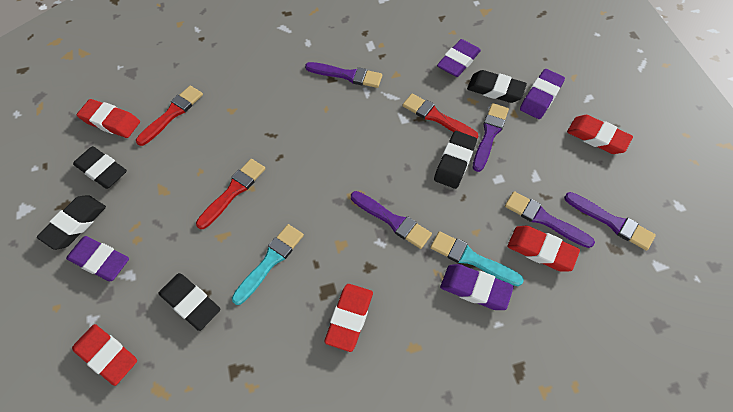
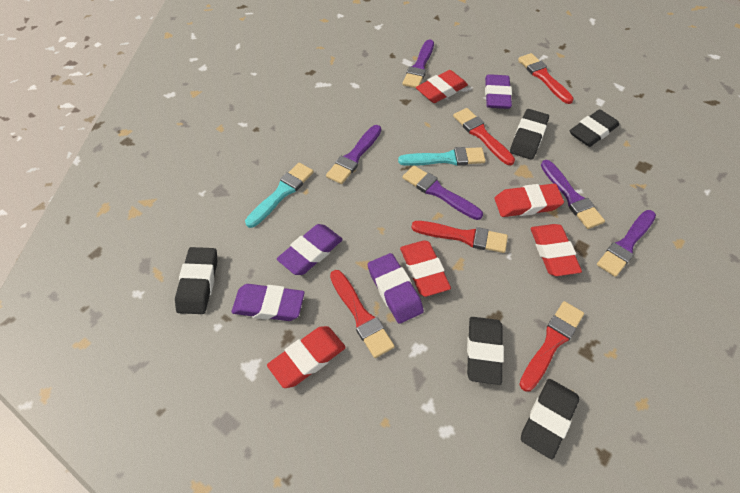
red brush: 3 -> 5

